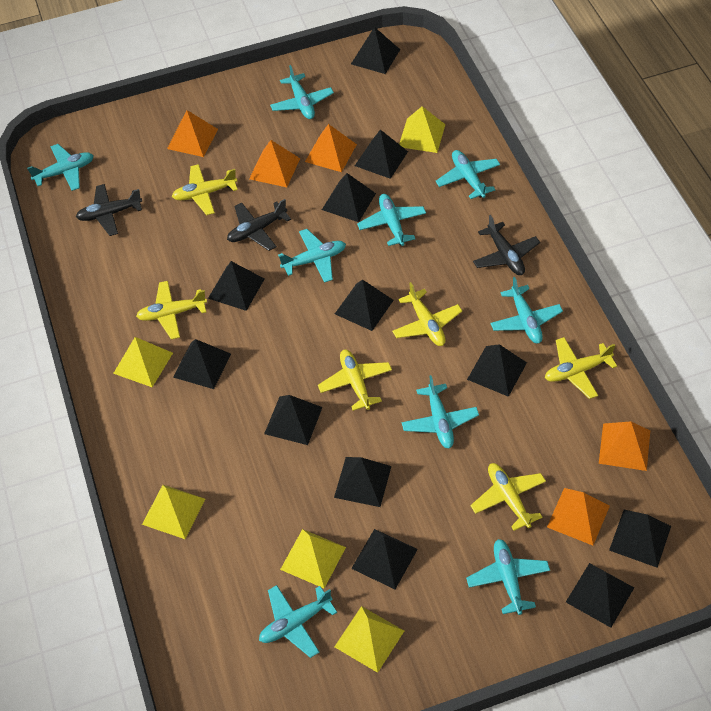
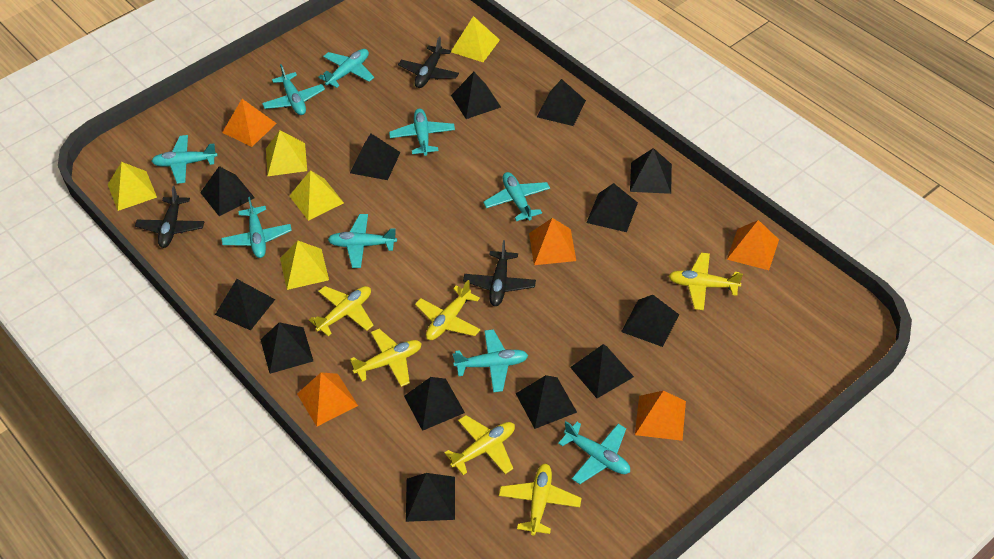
black pyramid: 12 -> 13

